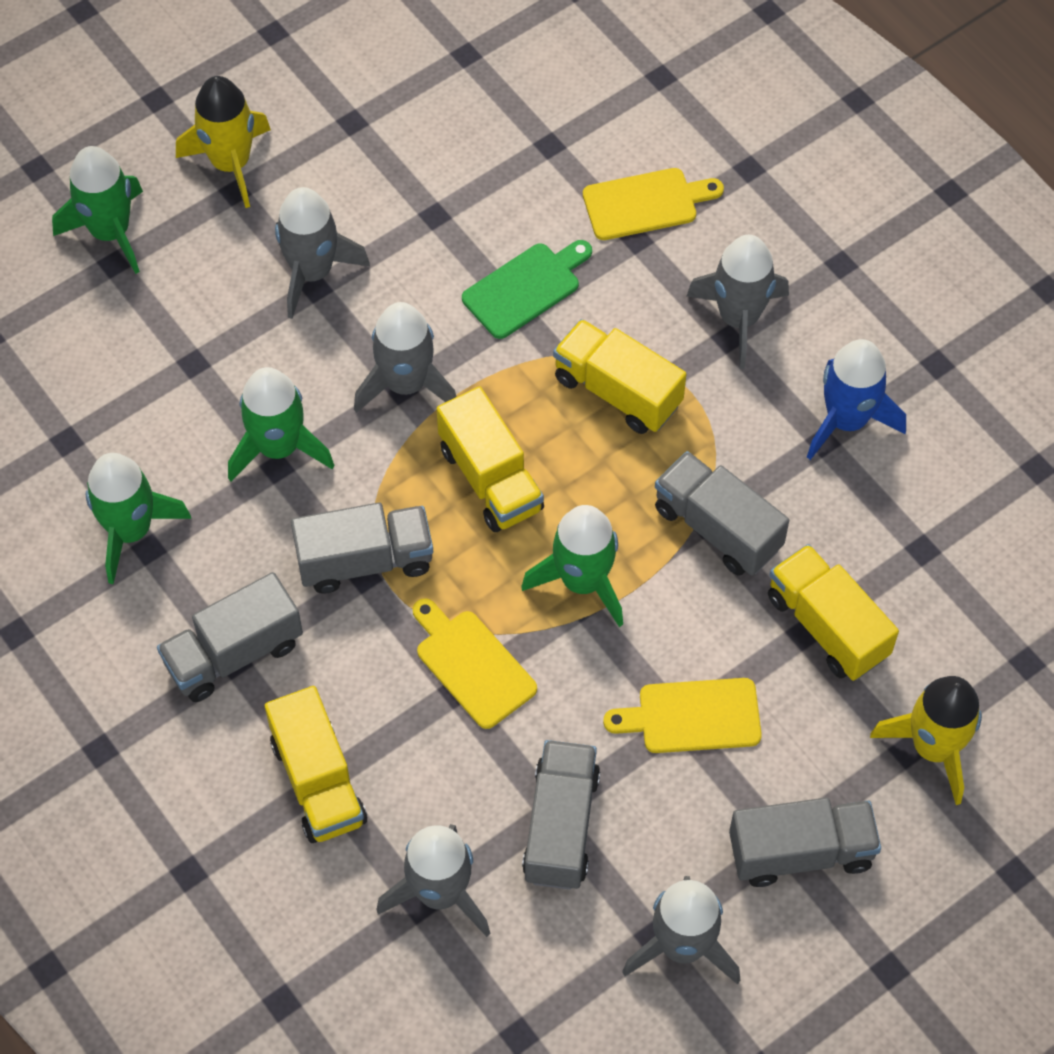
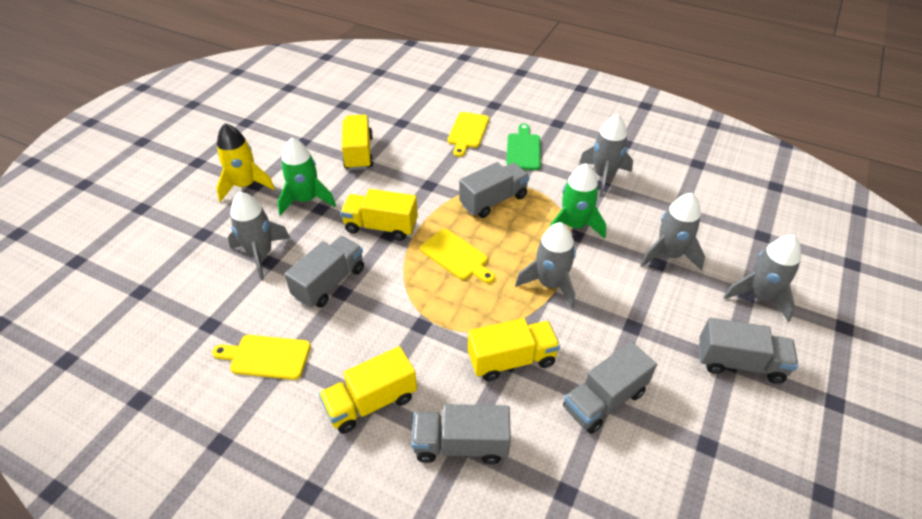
blue rocket: 1 -> 0
green rocket: 4 -> 2
yellow rocket: 2 -> 1

